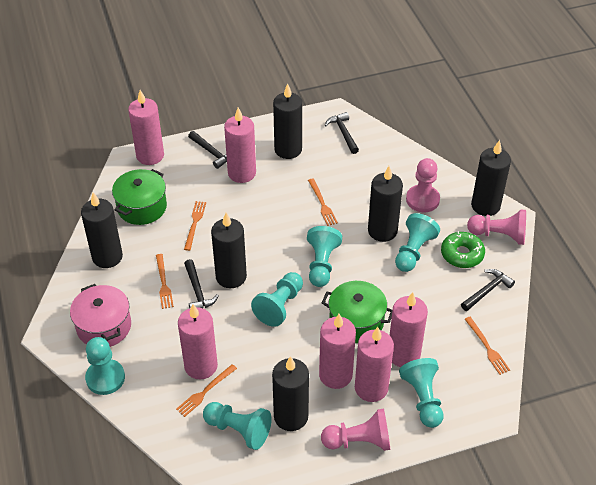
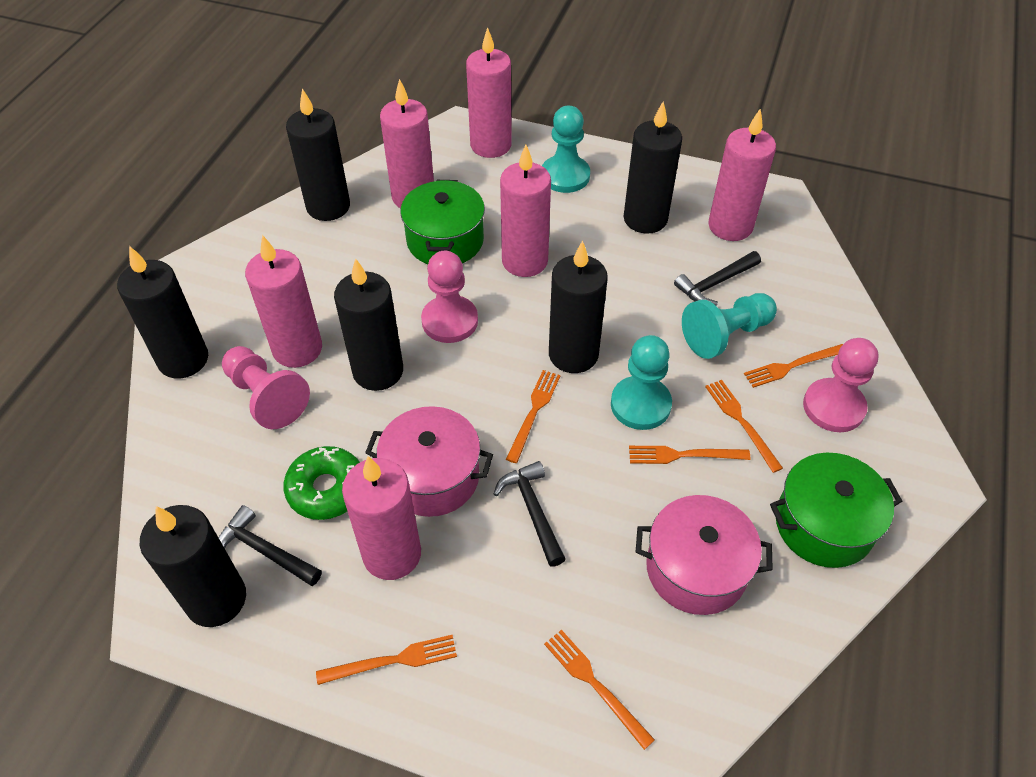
black hammer: 4 -> 3
orange fork: 5 -> 6
pink pot: 1 -> 2
turquoise pawn: 6 -> 3

